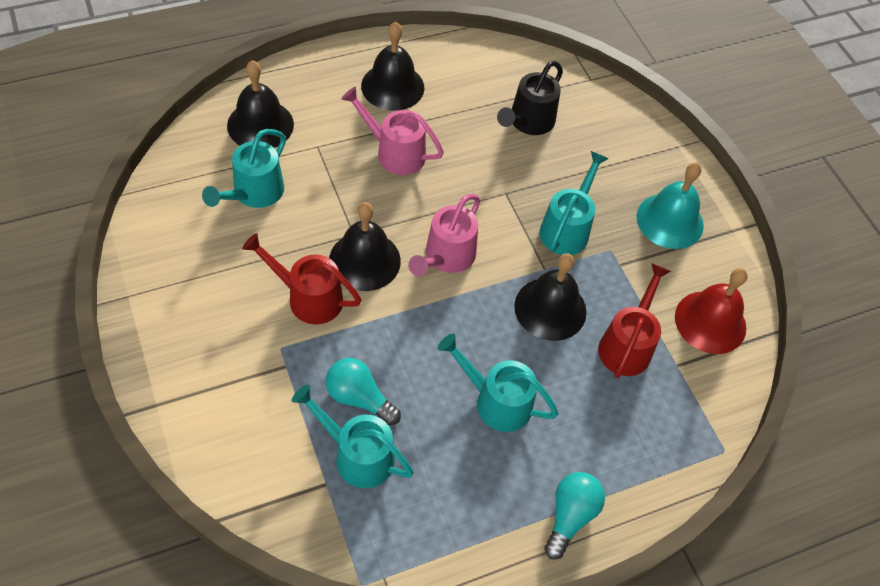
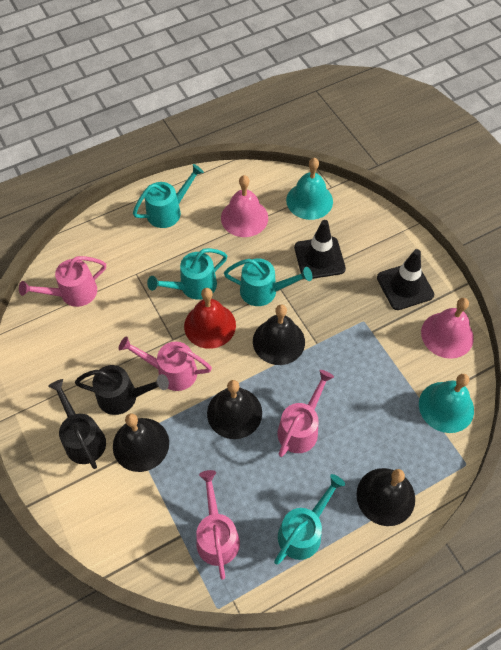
black traffic cone: 0 -> 2
black watering can: 1 -> 2
pink bell: 0 -> 2
pink watering can: 2 -> 4
red watering can: 2 -> 0
turquoise bell: 1 -> 2
turquoise light bulb: 2 -> 0

